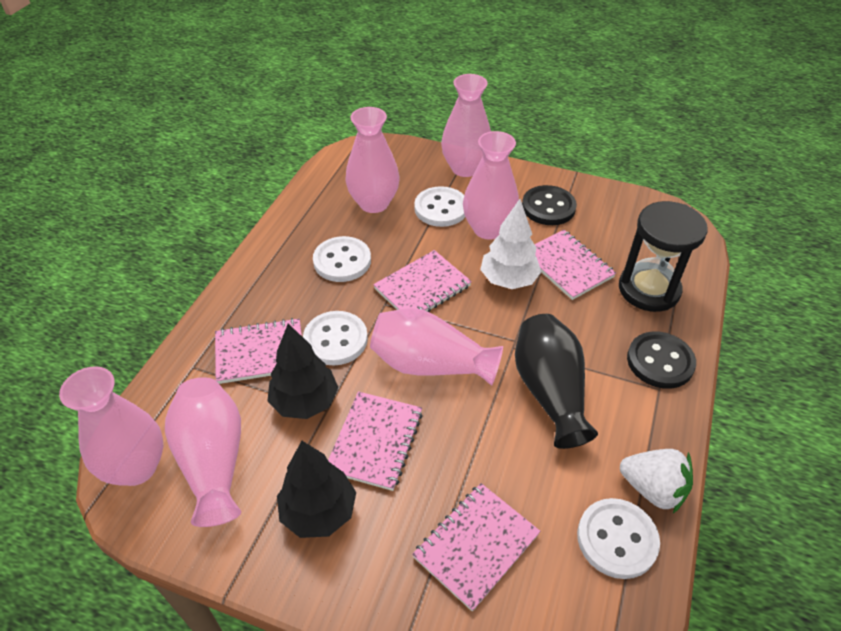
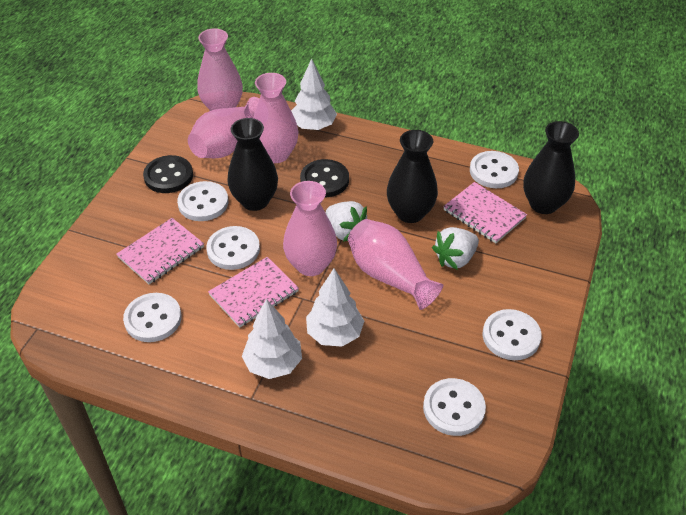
black hourglass: 1 -> 0
black tree: 2 -> 0
black vase: 1 -> 3
pink notebook: 5 -> 3
pink vase: 6 -> 5
white button: 4 -> 6
white strawberry: 1 -> 2
white tree: 1 -> 3

